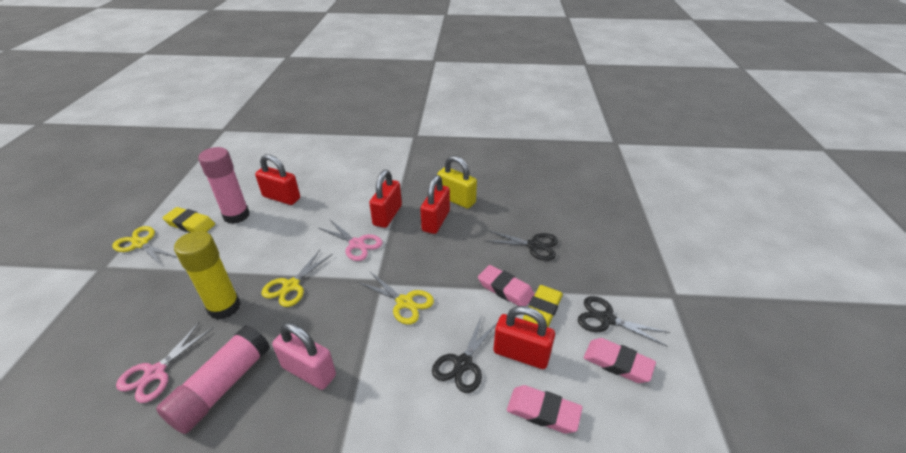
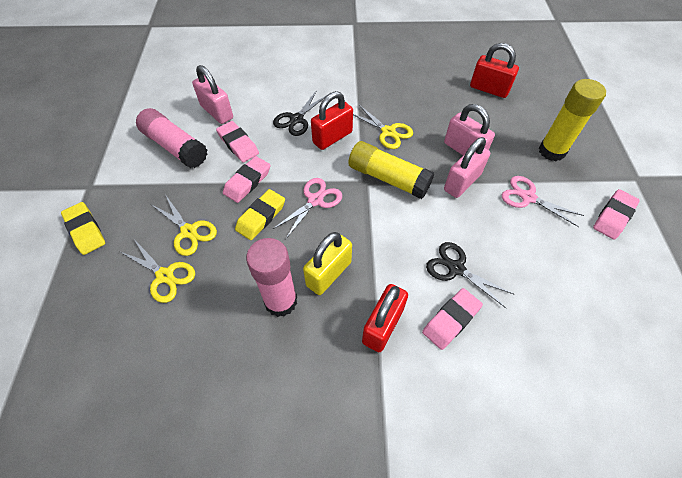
black scissors: 3 -> 2
pink eraser: 3 -> 4
pink padlock: 1 -> 3
red padlock: 4 -> 3
yellow glue stick: 1 -> 2

